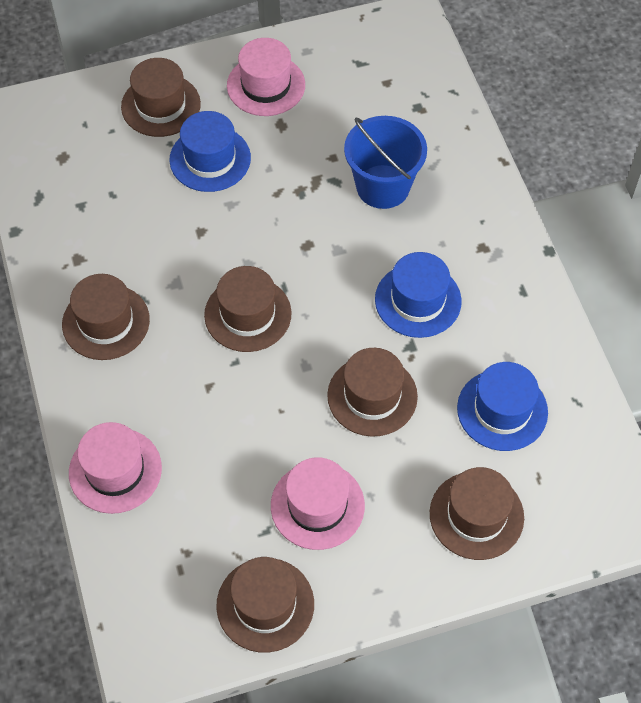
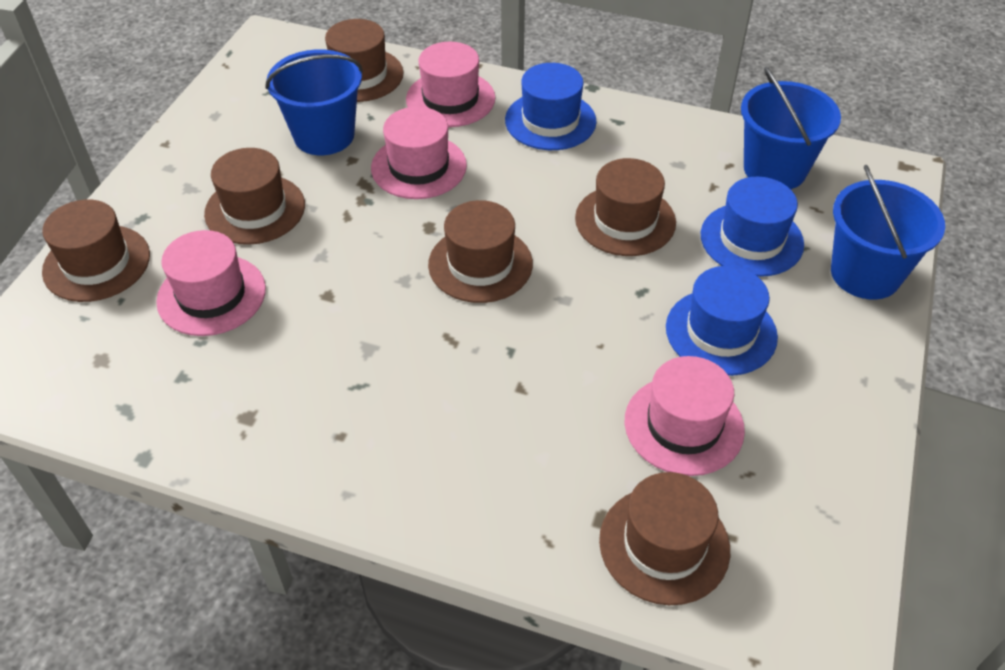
blue bucket: 1 -> 3
pink hat: 3 -> 4

